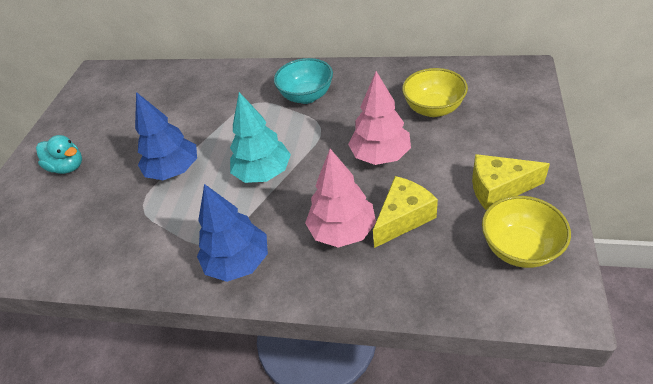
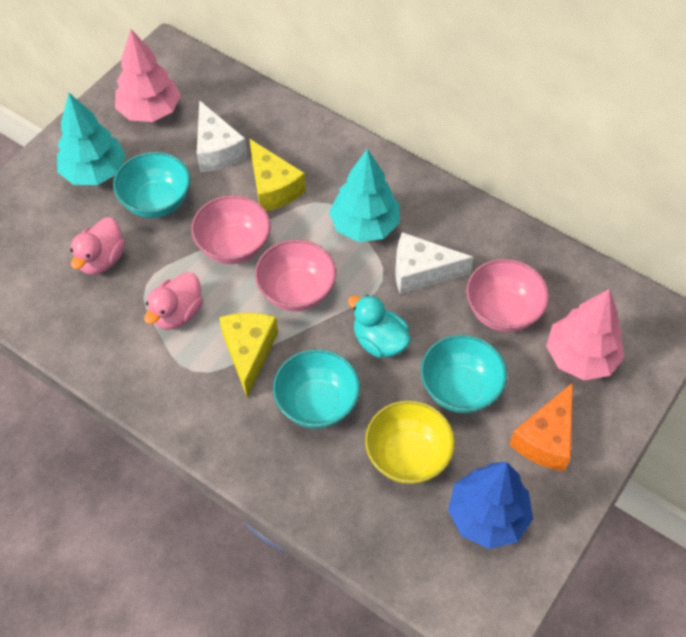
blue tree: 2 -> 1
orange cheese: 0 -> 1
pink bowl: 0 -> 3
pink duck: 0 -> 2
turquoise bowl: 1 -> 3
turquoise tree: 1 -> 2
white cheese: 0 -> 2
yellow bowl: 2 -> 1

